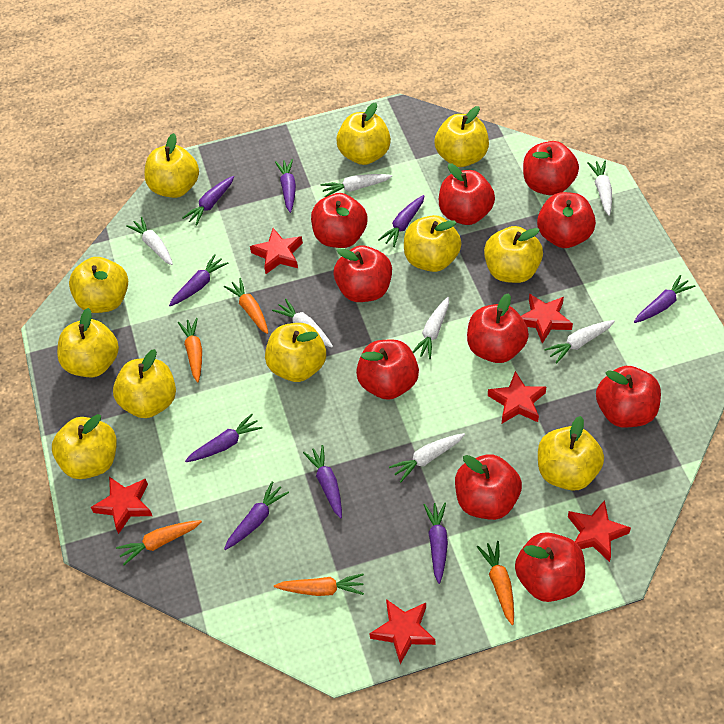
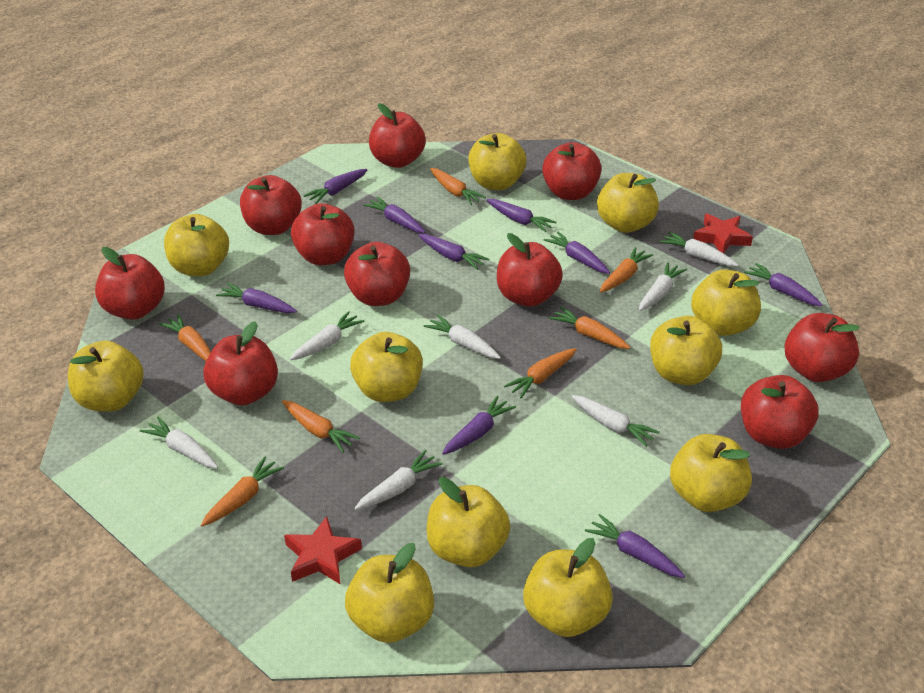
orange carrot: 5 -> 7
red star: 6 -> 2

